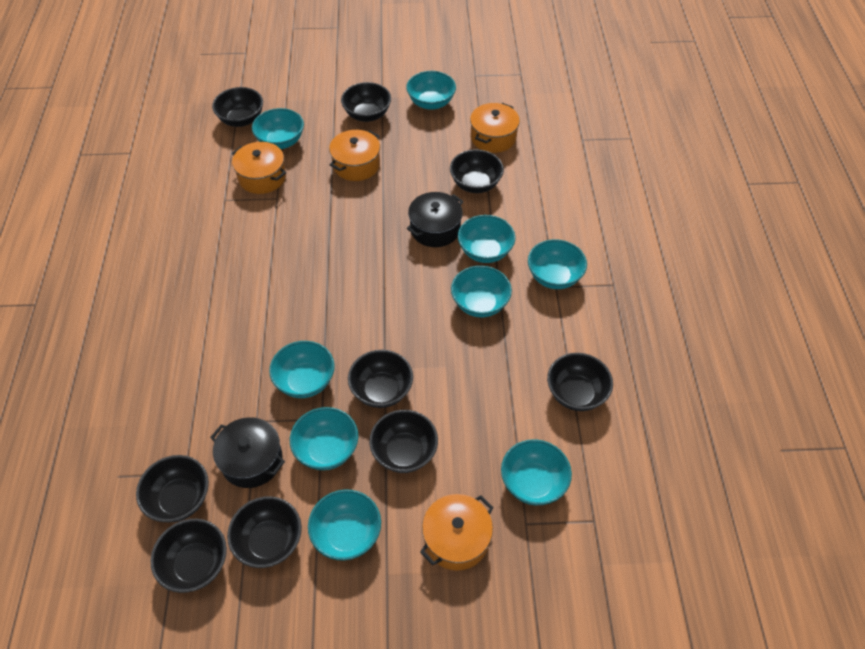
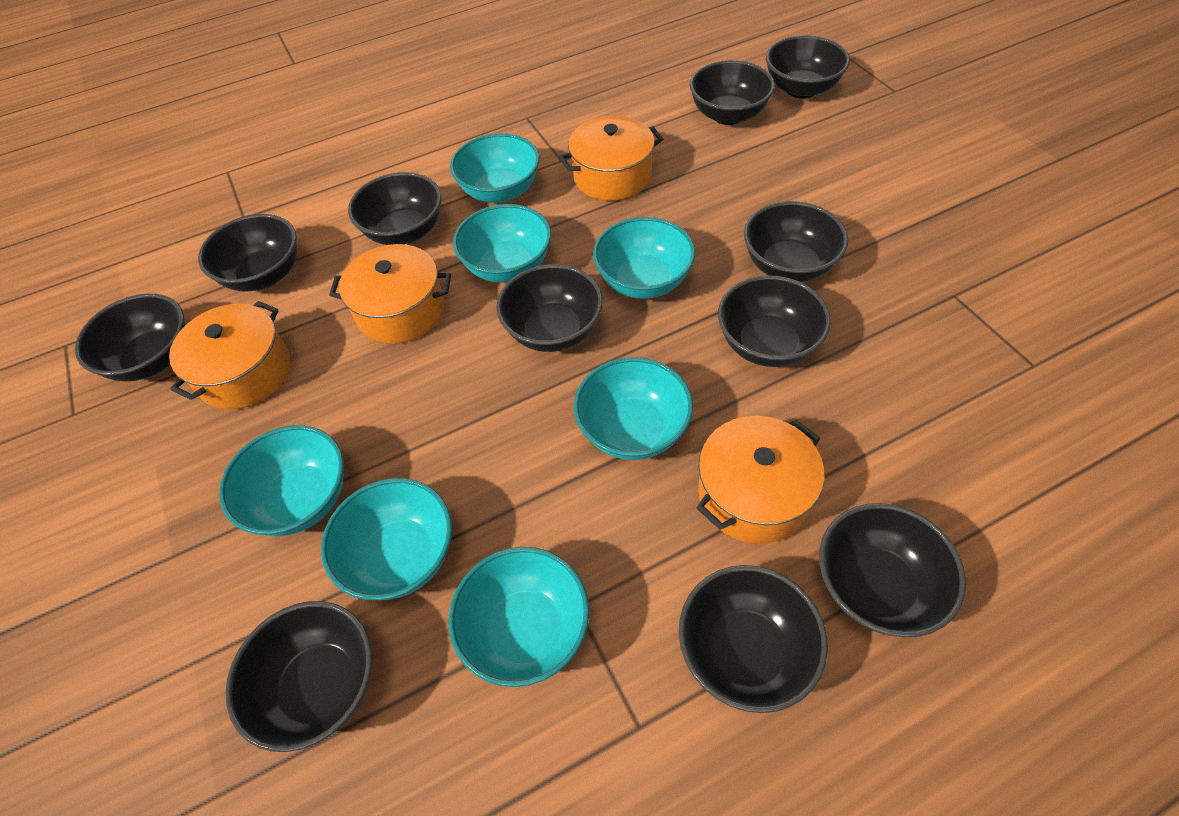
black bowl: 9 -> 11
black pot: 2 -> 0
turquoise bowl: 9 -> 7

